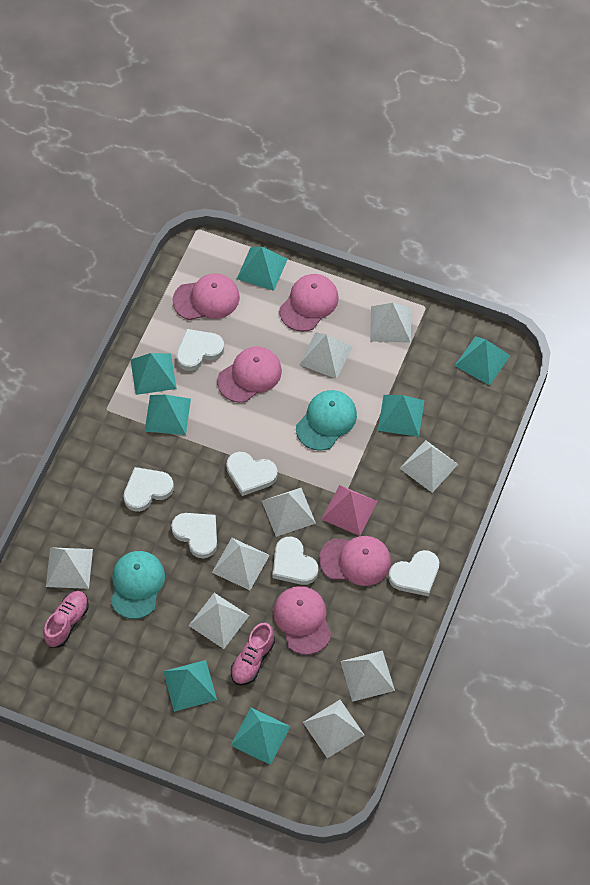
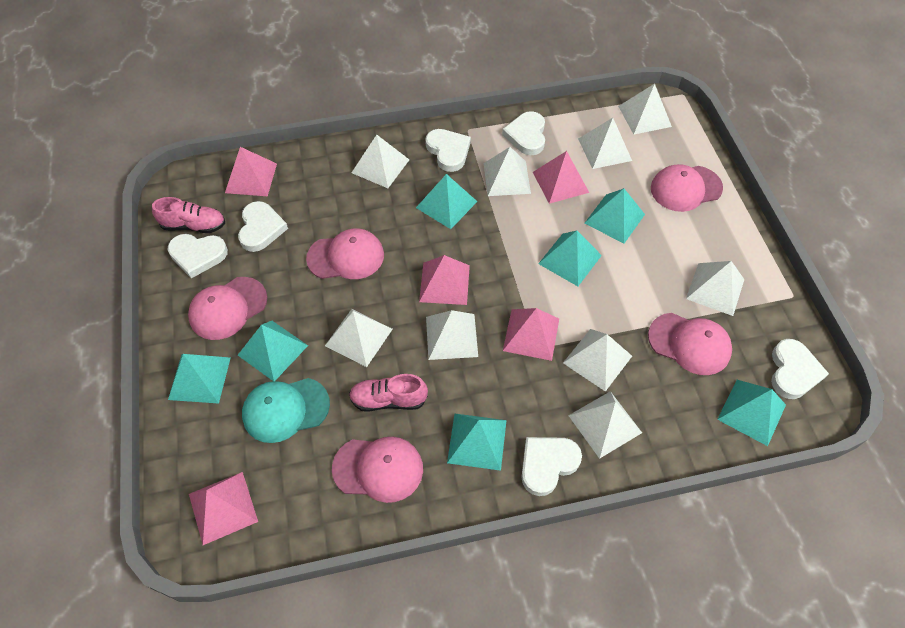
pink pyramid: 1 -> 5
turquoise cap: 2 -> 1

